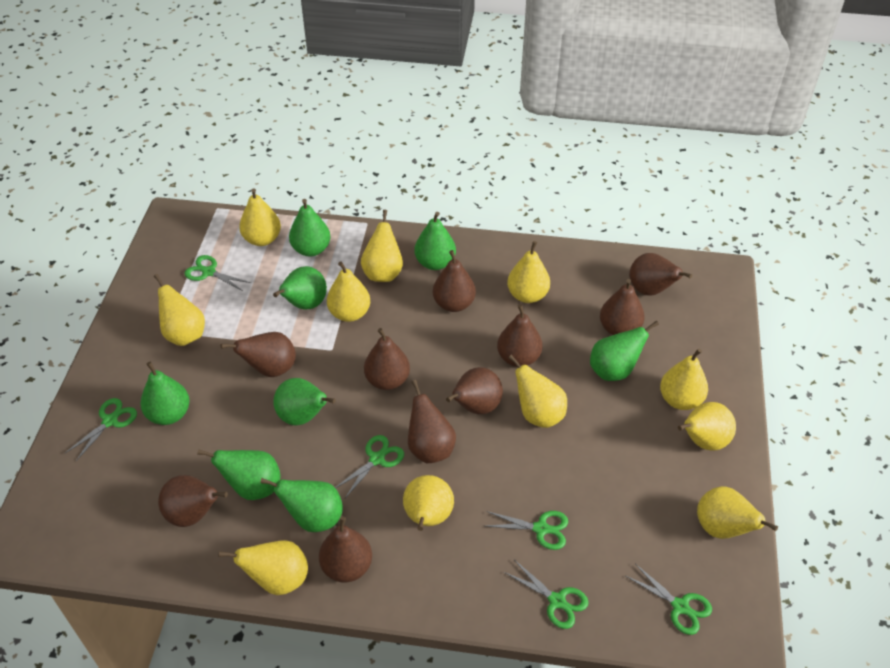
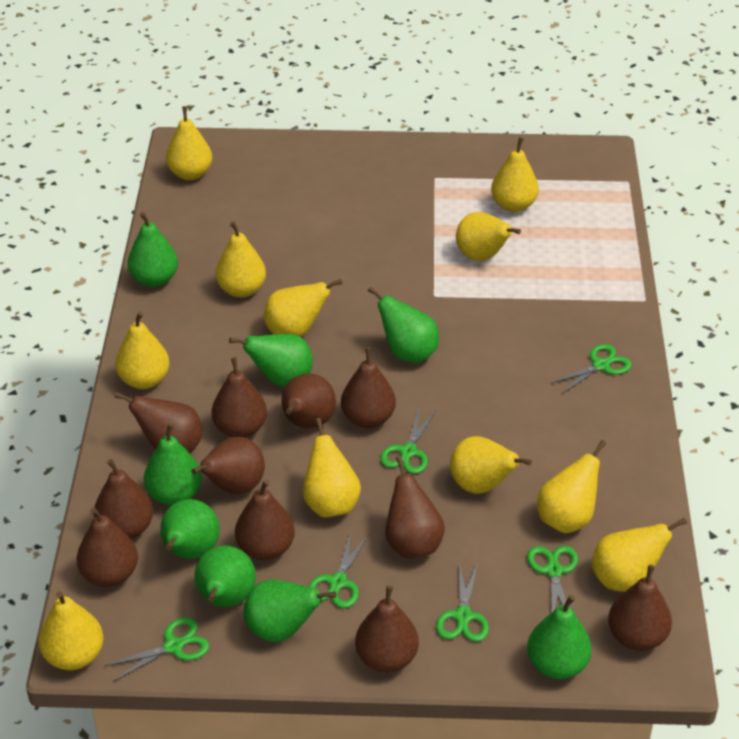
brown pear: 10 -> 11

